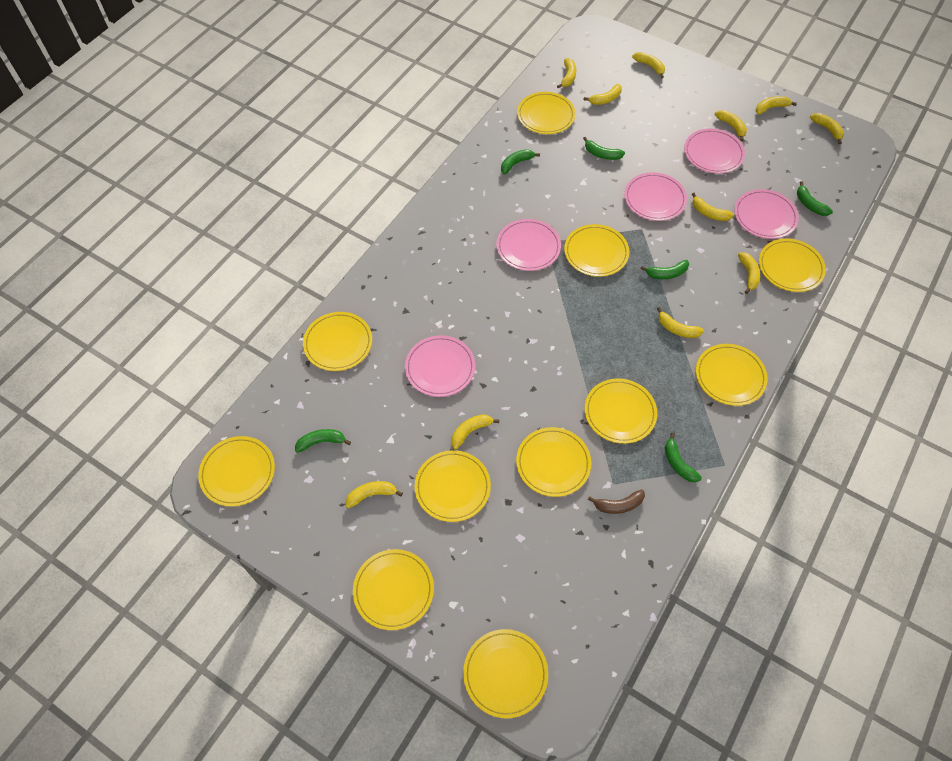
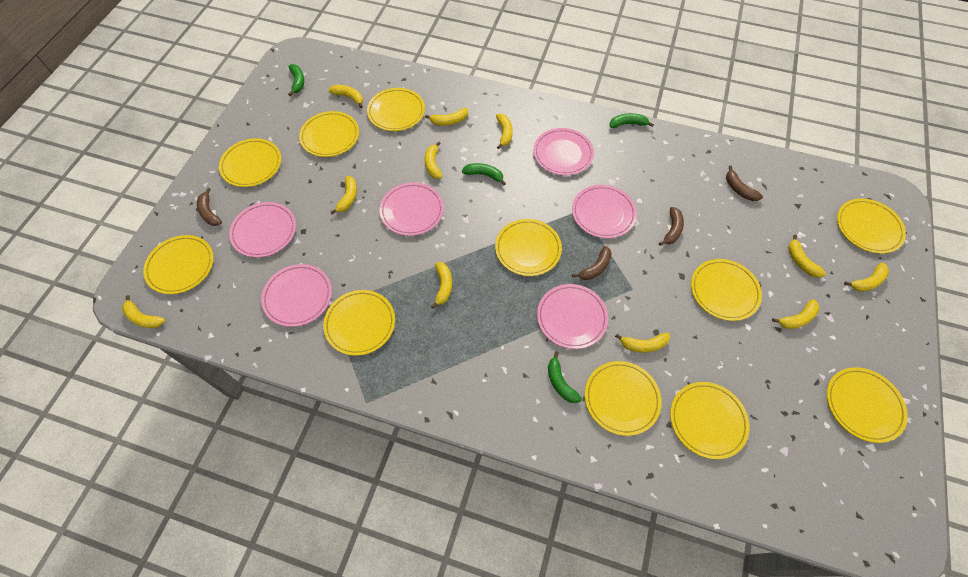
brown banana: 1 -> 4
green banana: 6 -> 4
pink plate: 5 -> 6

